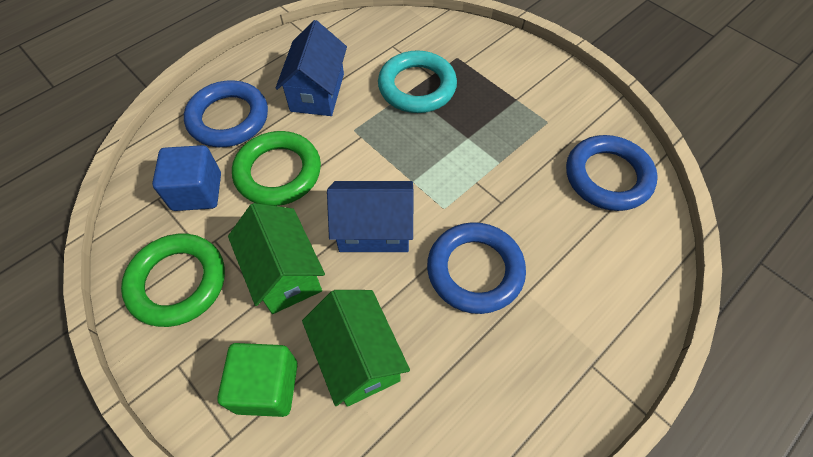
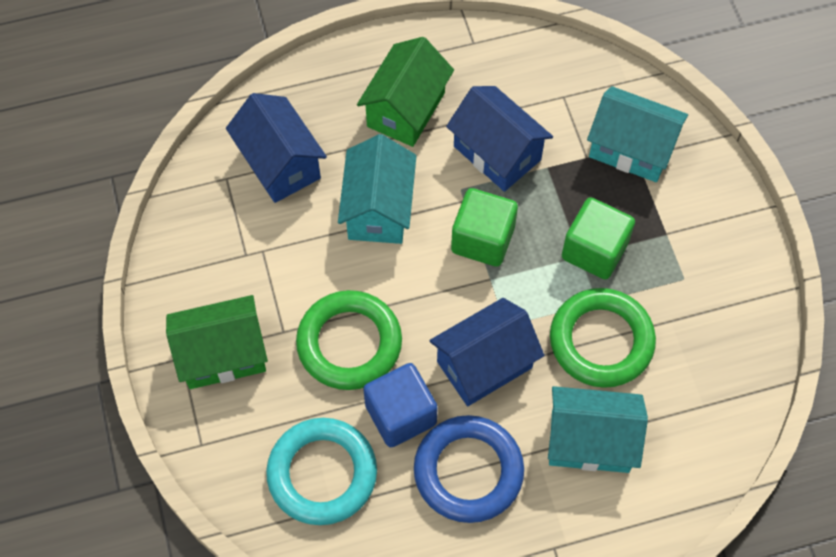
blue house: 2 -> 3
blue ring: 3 -> 1
green cube: 1 -> 2
turquoise house: 0 -> 3

